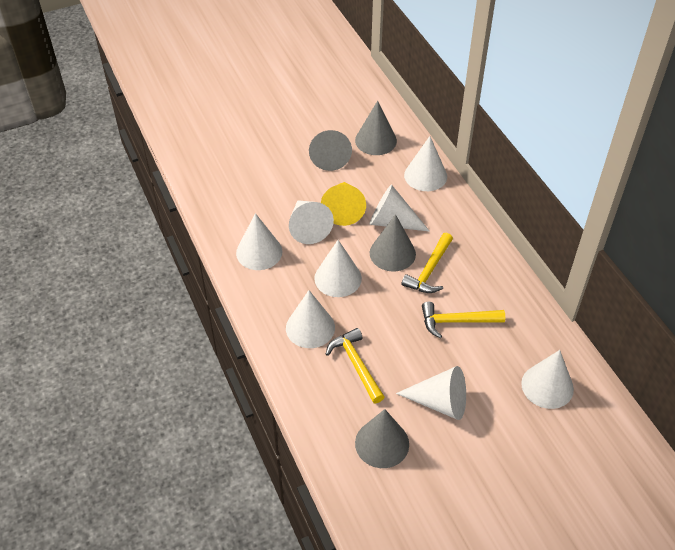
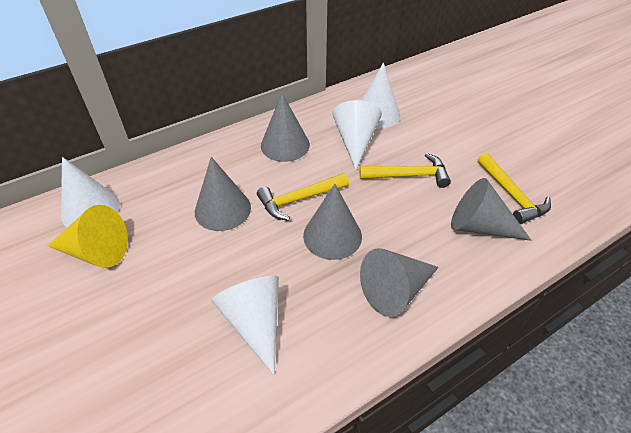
grey cone: 4 -> 5
white cone: 8 -> 4

